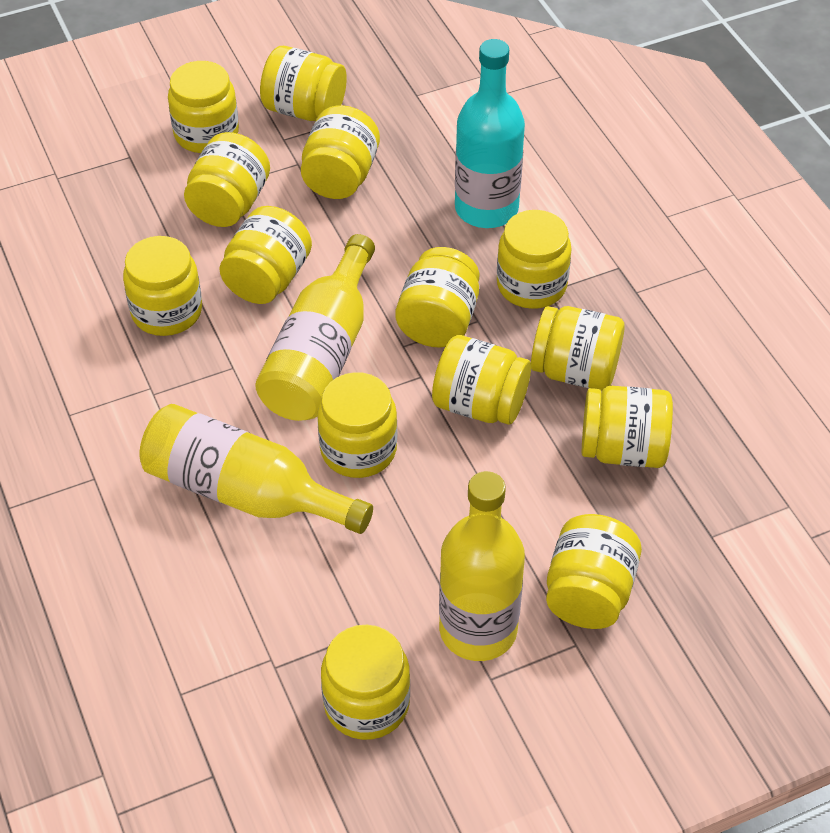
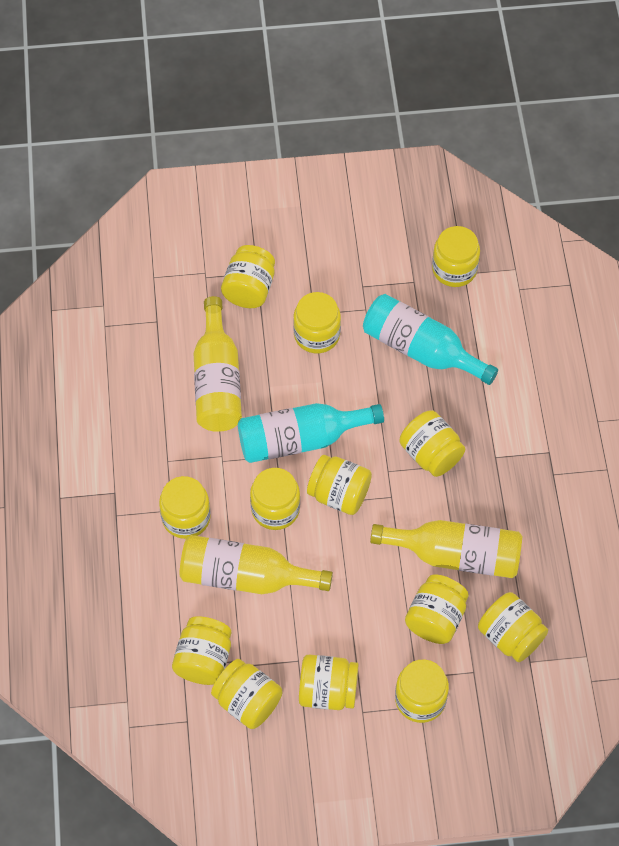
turquoise bottle: 1 -> 2
yellow jar: 14 -> 13

